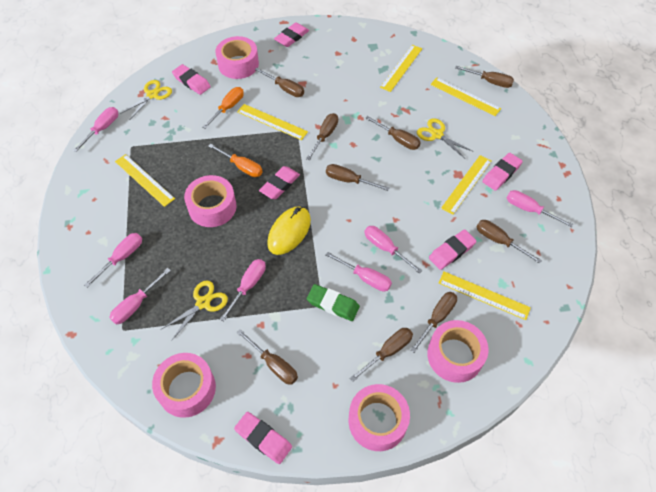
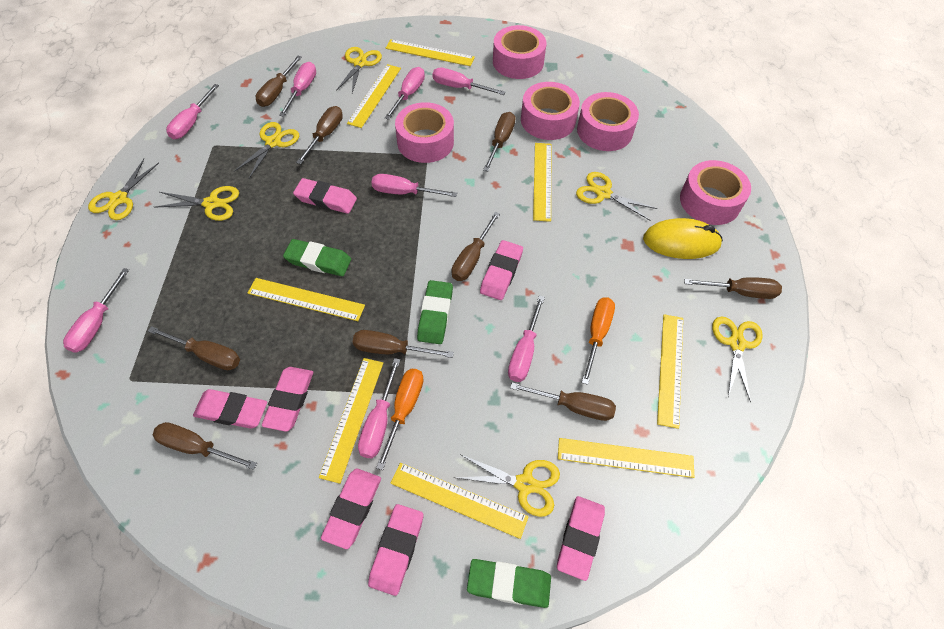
green eraser: 1 -> 3
pink eraser: 6 -> 7
pink screwdriver: 7 -> 8
yellow ruler: 6 -> 8
yellow scissors: 3 -> 7

